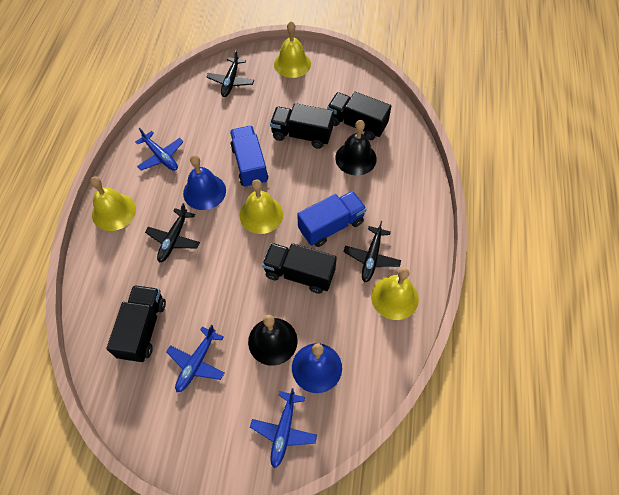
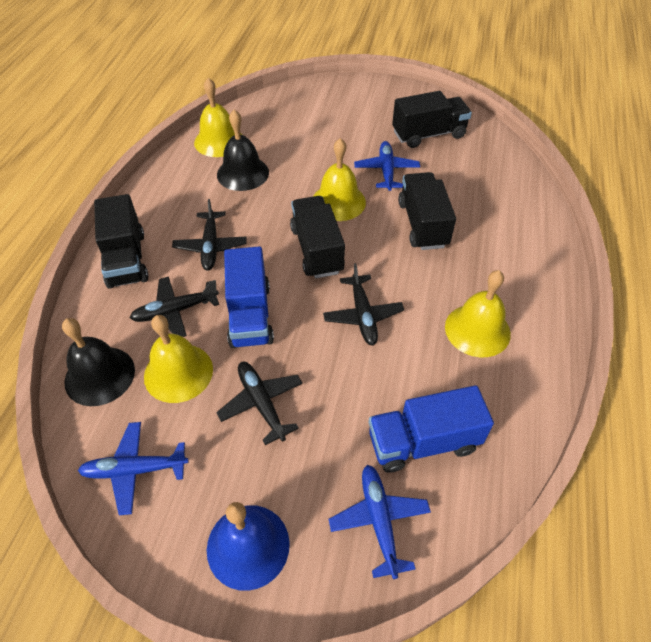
black plane: 3 -> 4
blue bell: 2 -> 1

